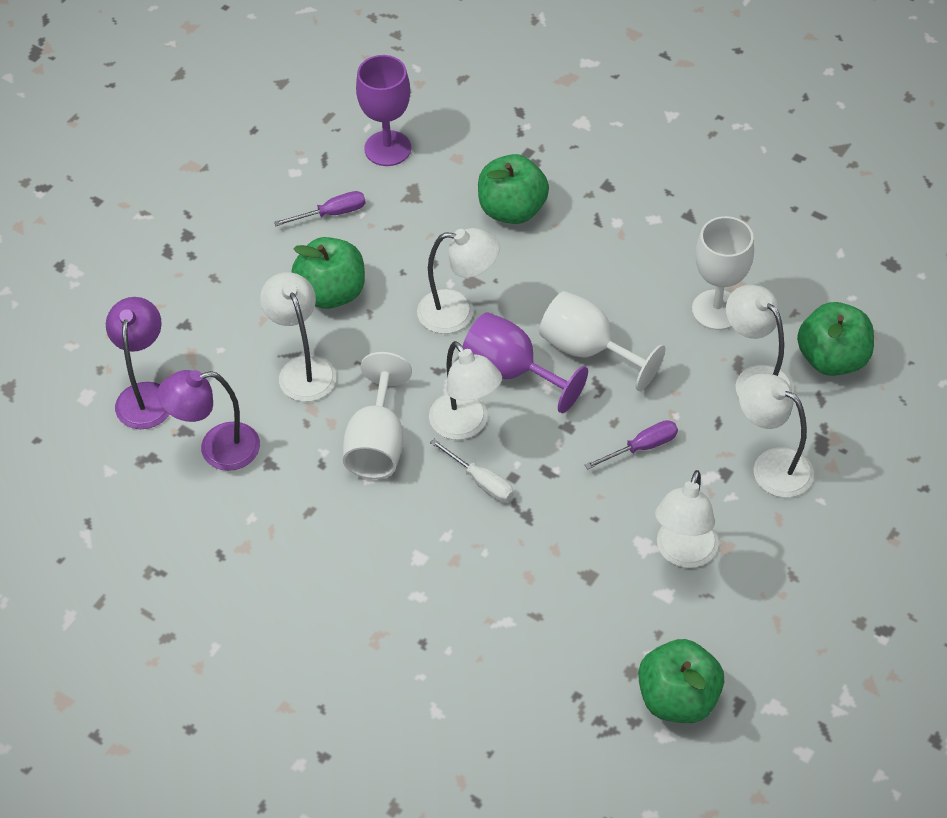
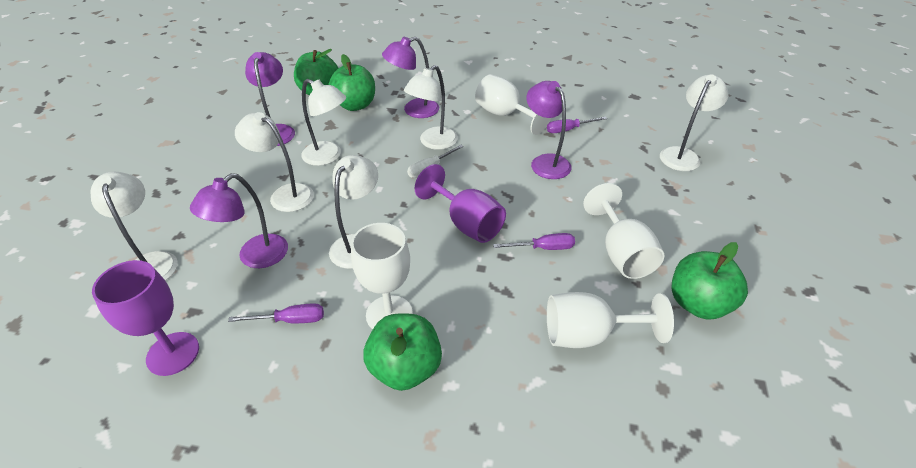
purple lamp: 2 -> 4
purple screwdriver: 2 -> 3
white goblet: 3 -> 4

